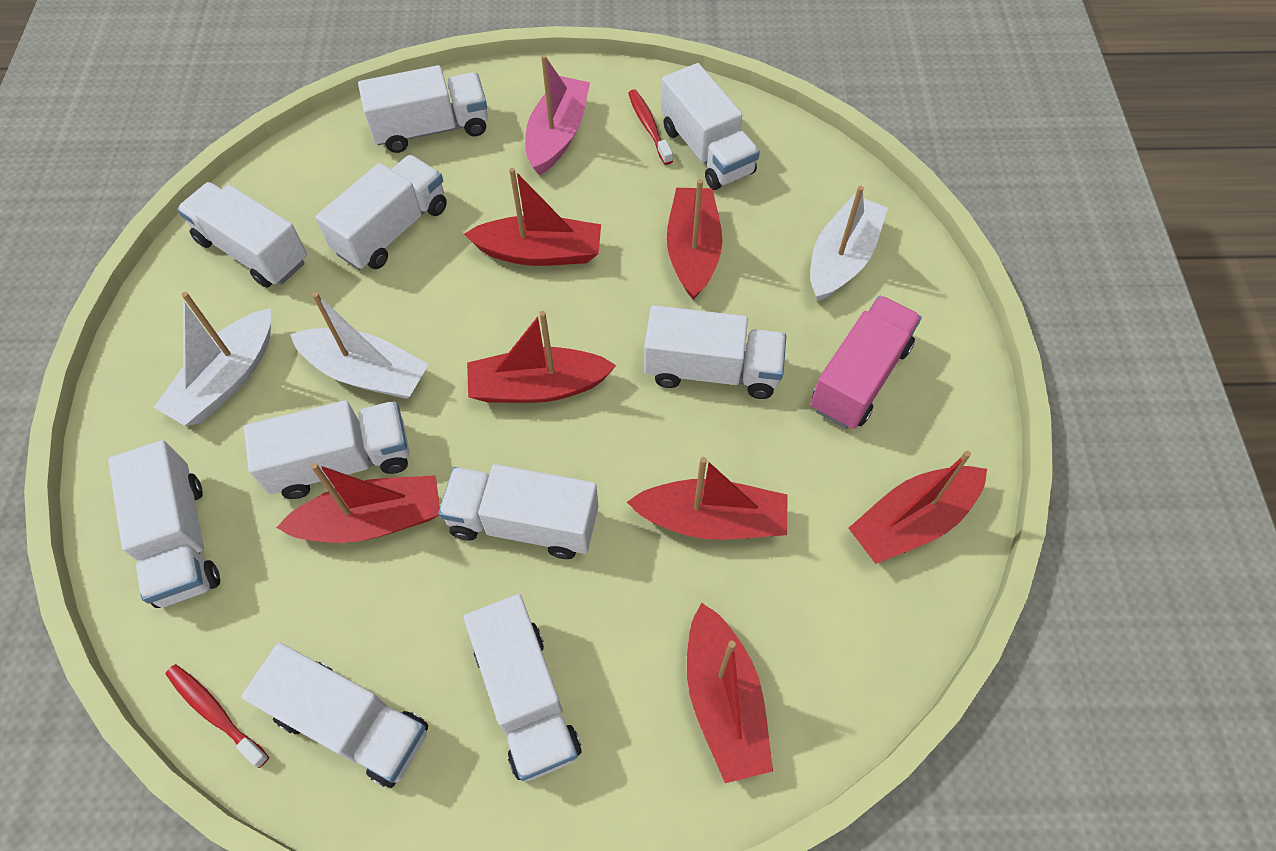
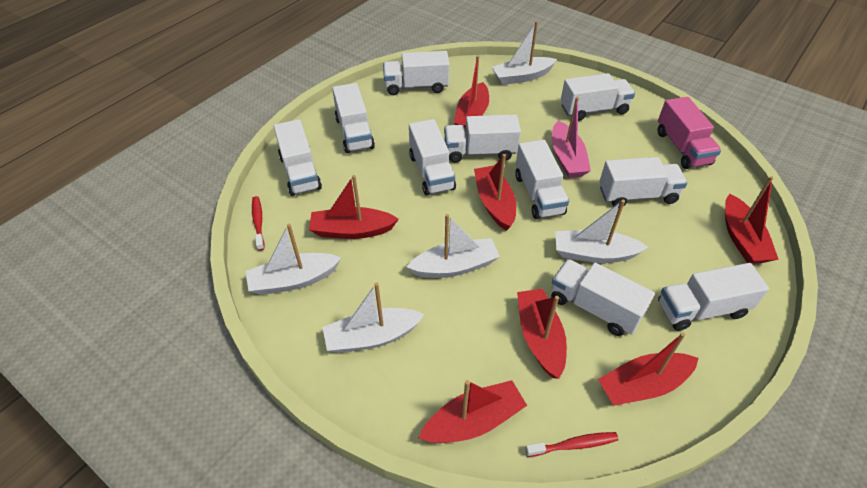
white boat: 3 -> 5

